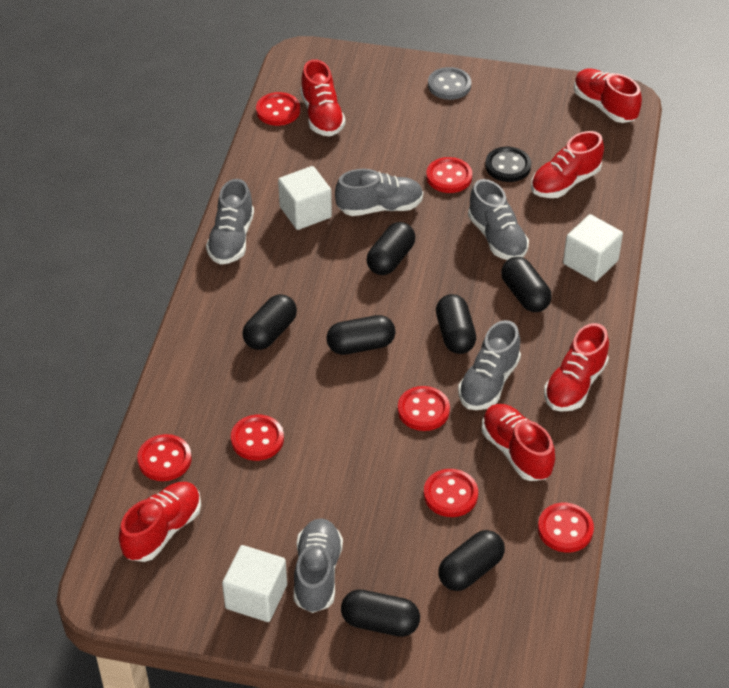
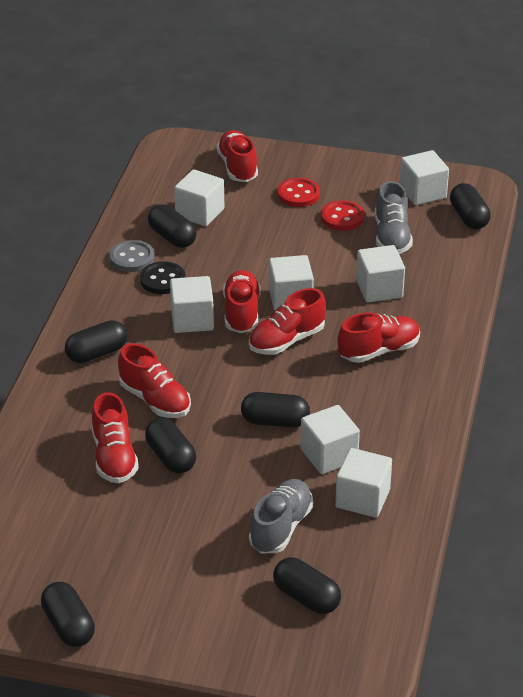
grey shoe: 5 -> 2
red button: 7 -> 2
white cube: 3 -> 7

